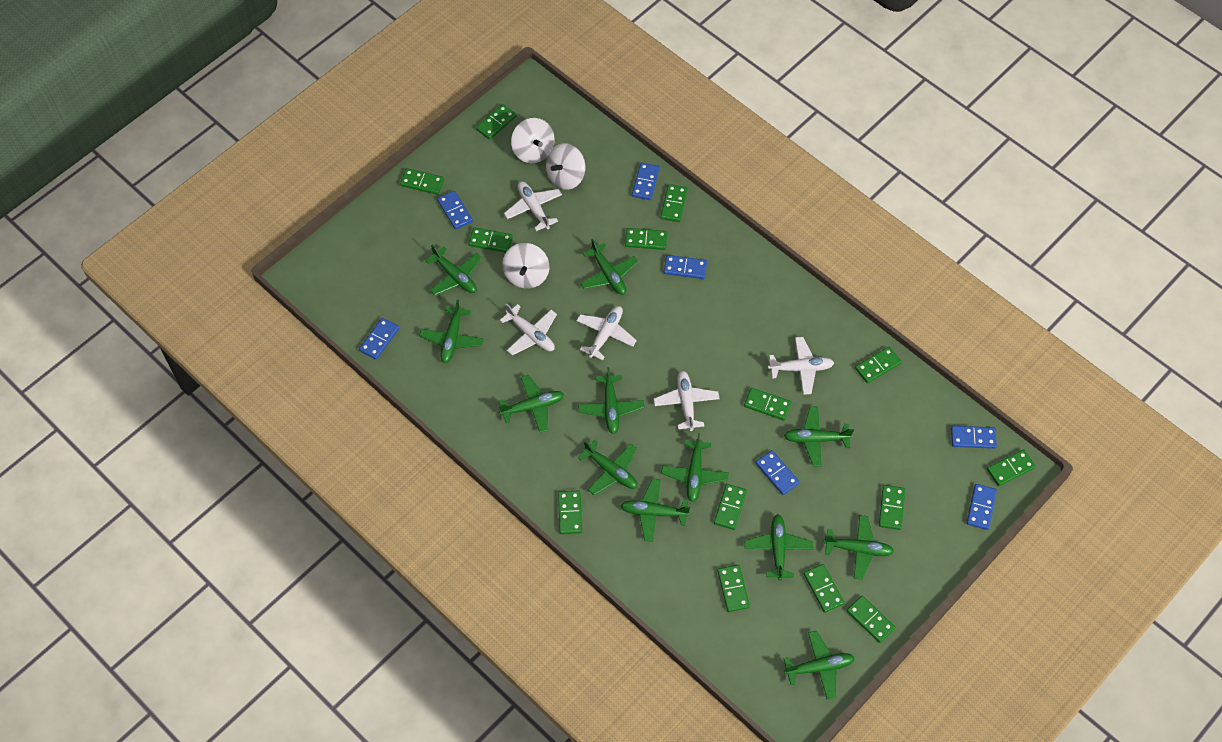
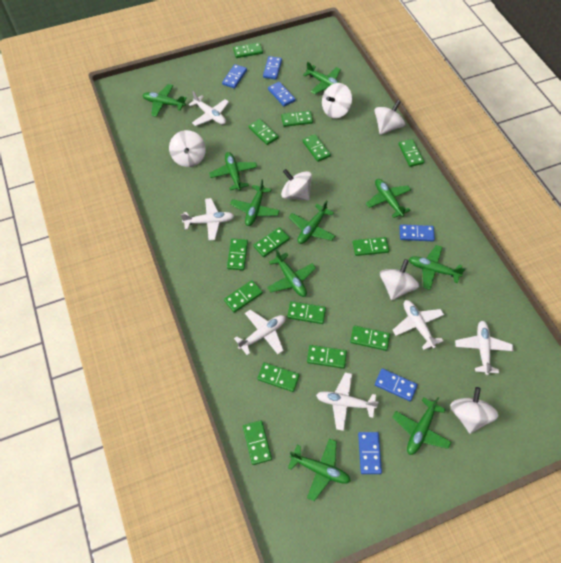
blue domino: 7 -> 6
green plane: 12 -> 10
white plane: 5 -> 6
white spinning top: 3 -> 6

